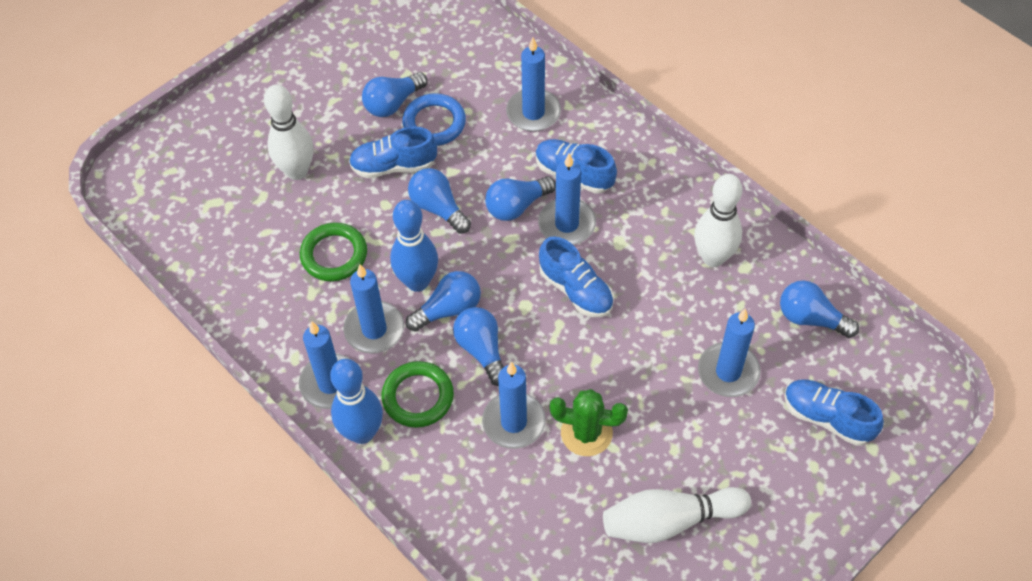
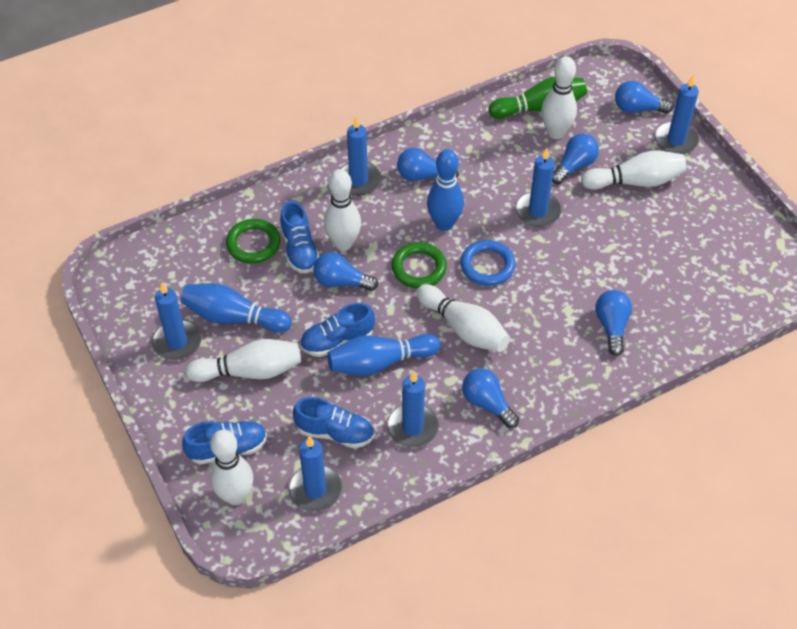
blue bowling pin: 2 -> 3
green bowling pin: 0 -> 1
green cactus: 1 -> 0
white bowling pin: 3 -> 6

